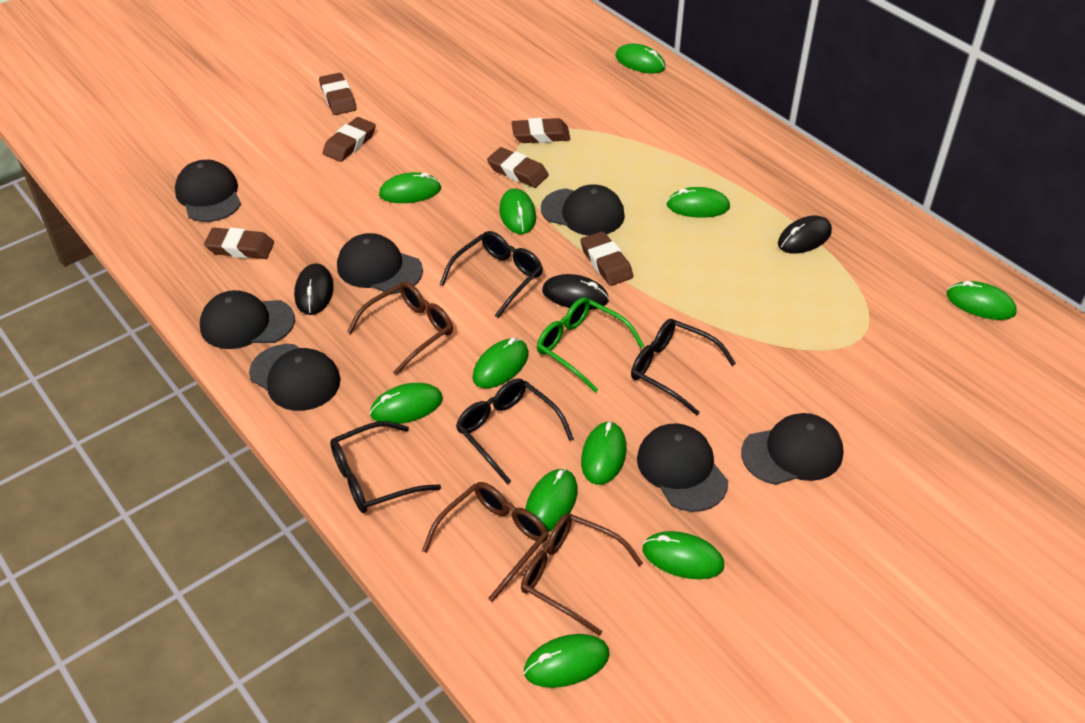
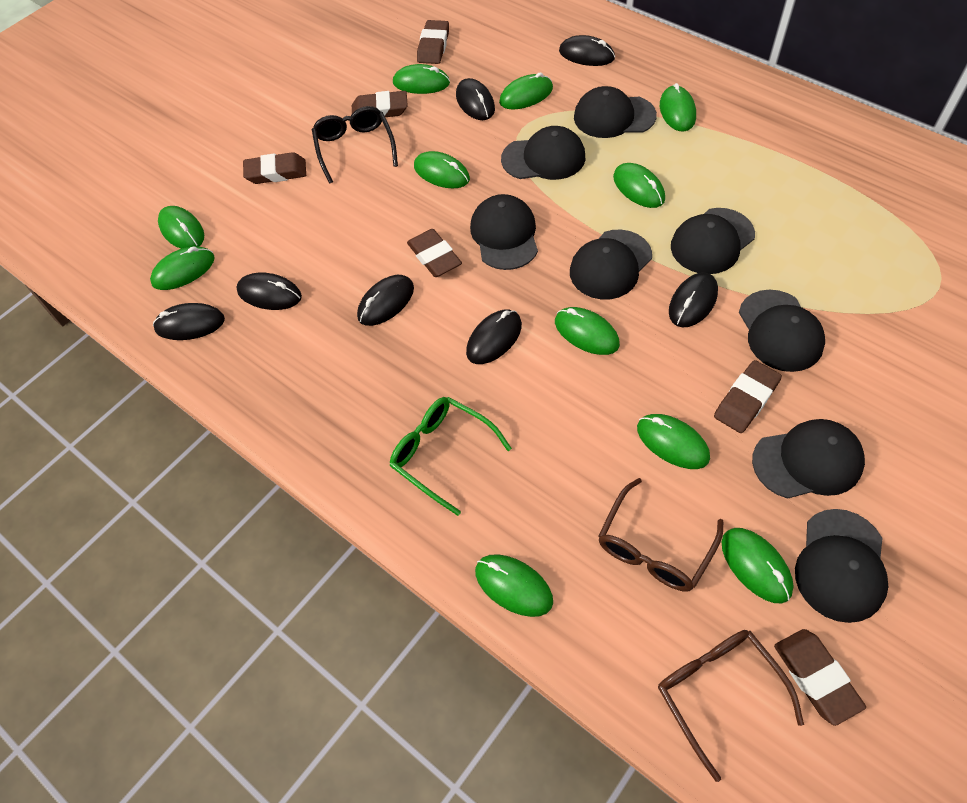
black cap: 7 -> 8
black glasses: 4 -> 1
black mouse: 3 -> 7
brown glasses: 3 -> 2

